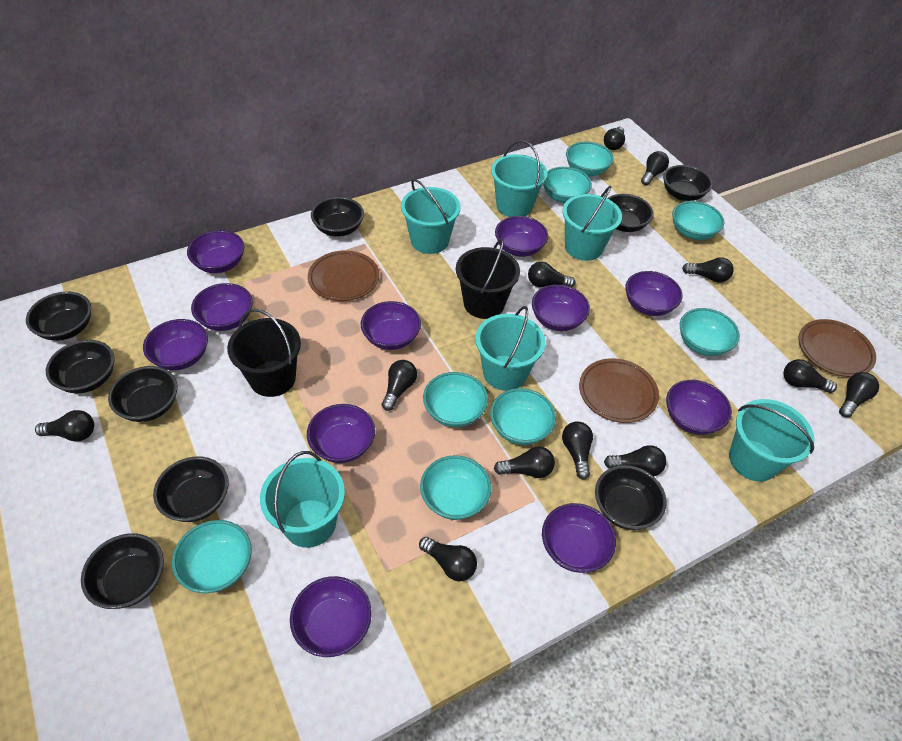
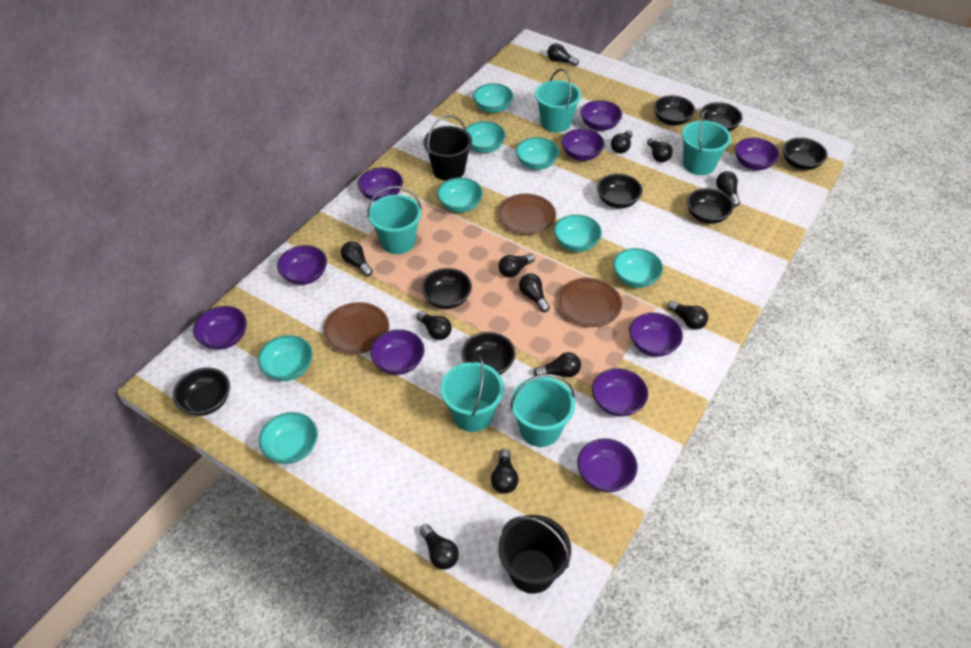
black bowl: 9 -> 8
purple bowl: 11 -> 10
turquoise bucket: 6 -> 5

